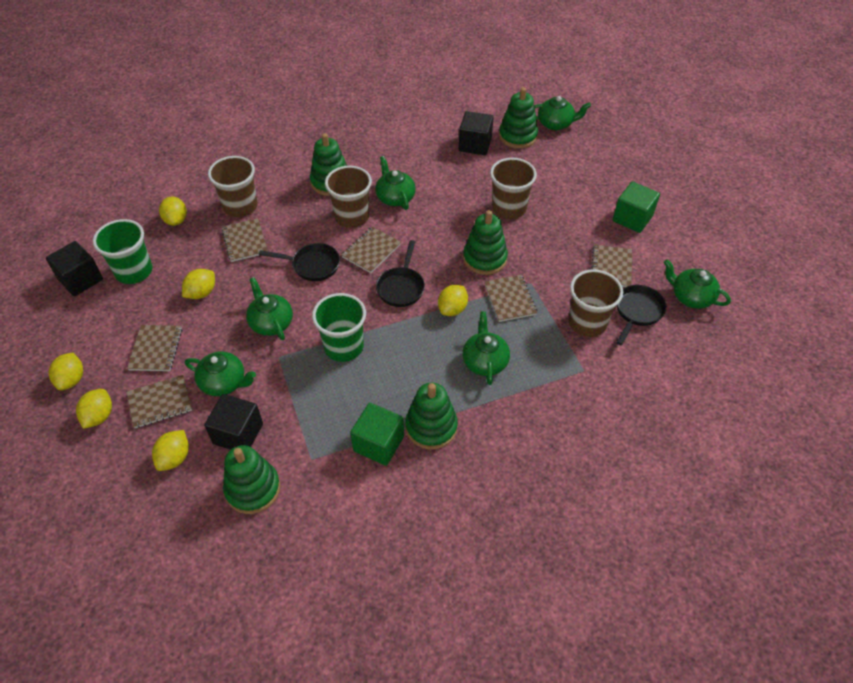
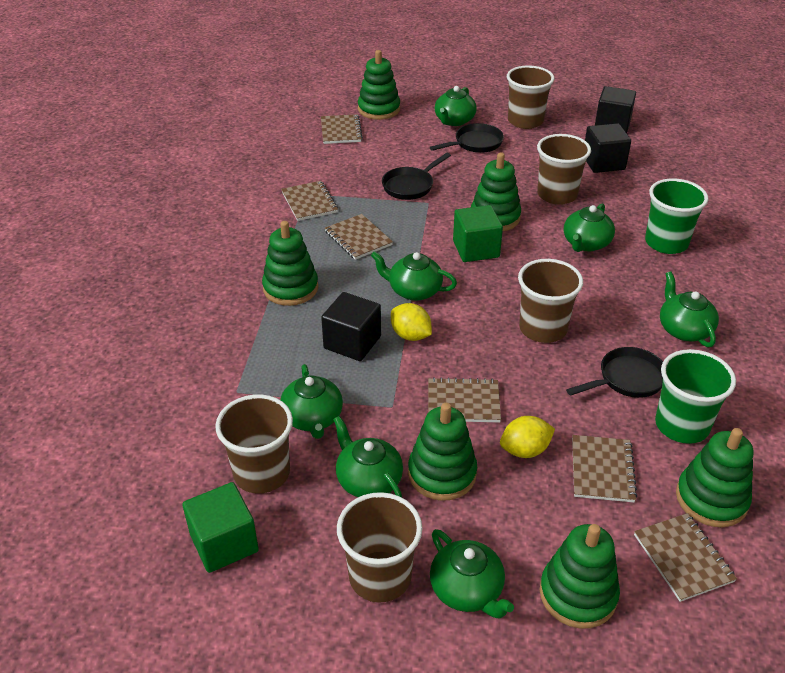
brown cup: 4 -> 5
green stacking toy: 5 -> 6
green teapot: 6 -> 7
yellow lemon: 6 -> 2

